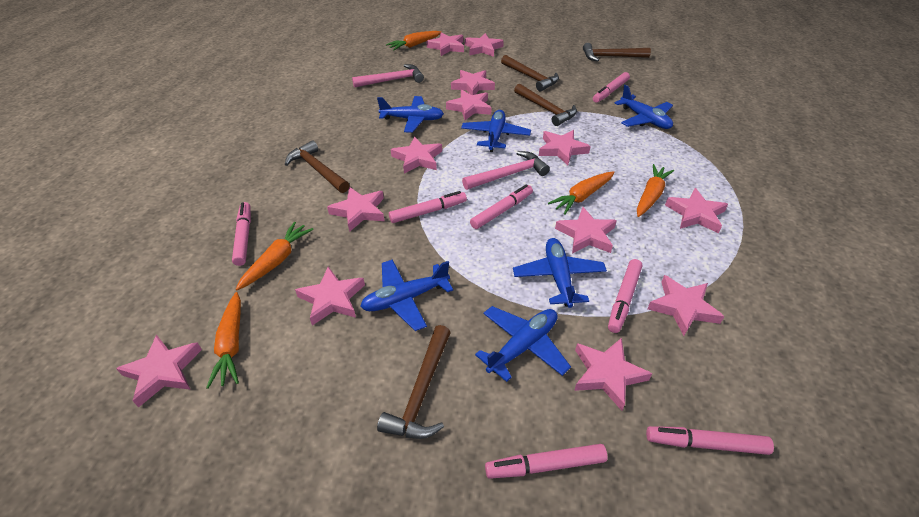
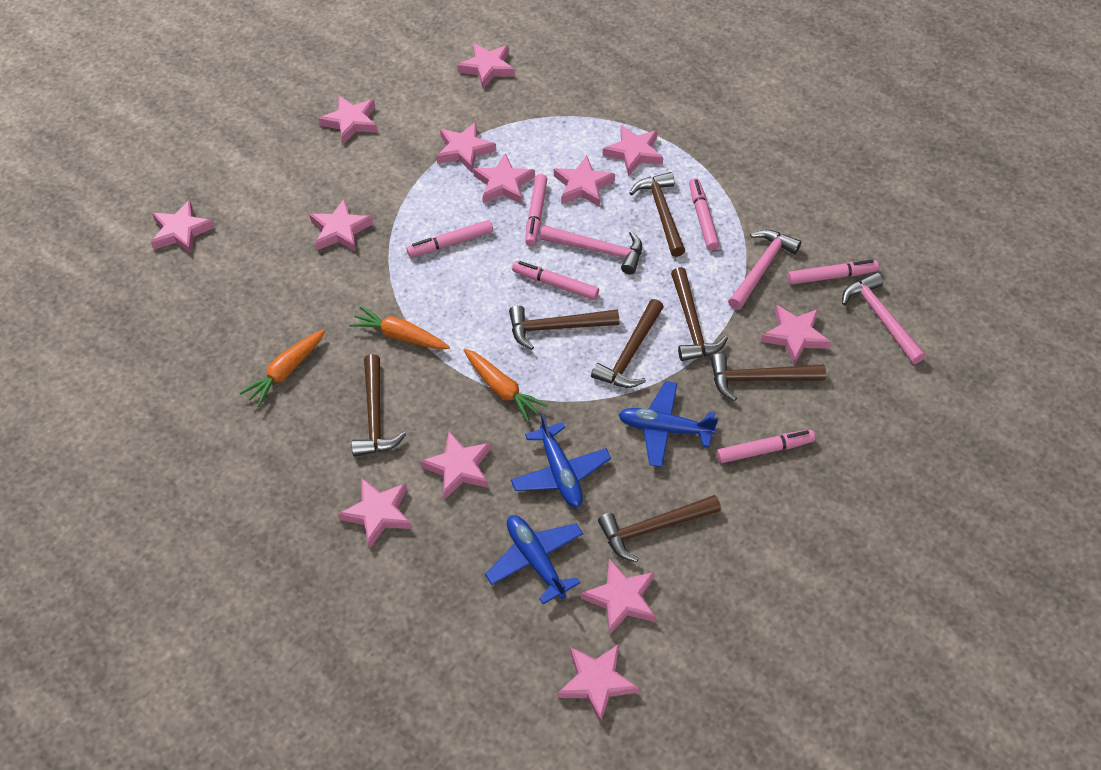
blue plane: 6 -> 3
brown hammer: 5 -> 7
orange carrot: 5 -> 3
pink hammer: 2 -> 3
pink marker: 7 -> 6

